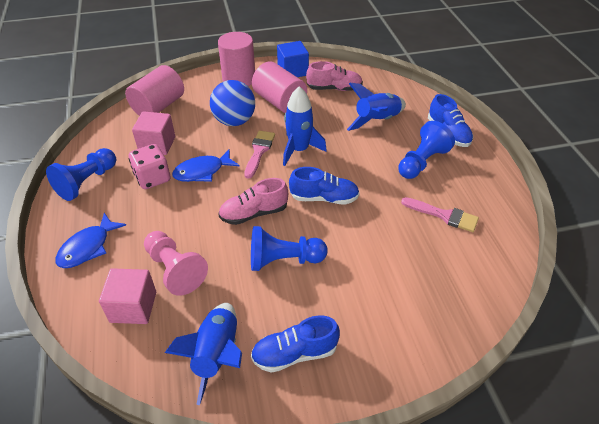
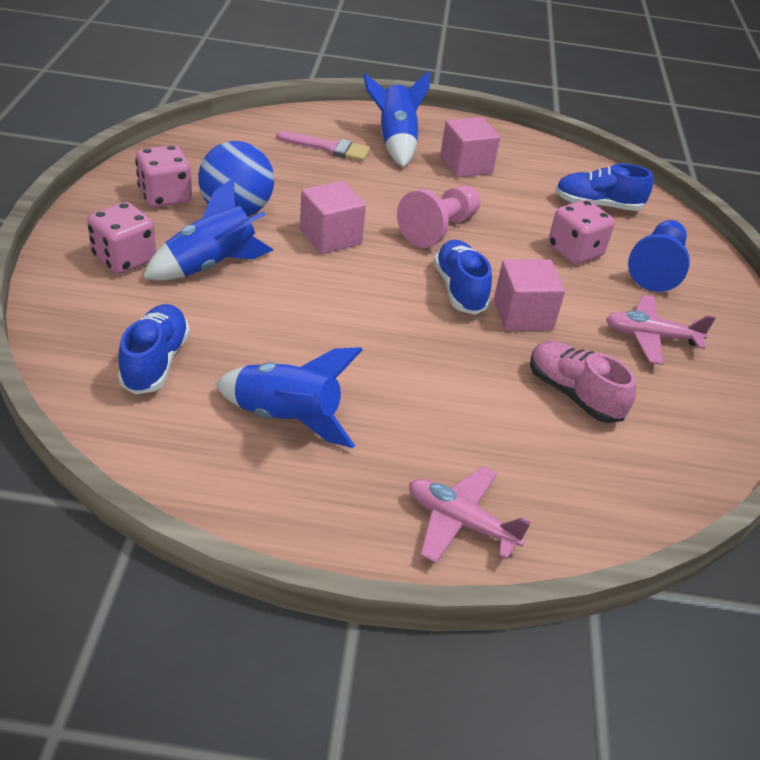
blue cube: 1 -> 0
blue fish: 2 -> 0
blue pawn: 3 -> 1
pink brush: 2 -> 1
pink cube: 2 -> 3
pink cylinder: 3 -> 0
pink dice: 1 -> 3
pink plane: 0 -> 2
pink shoe: 2 -> 1

